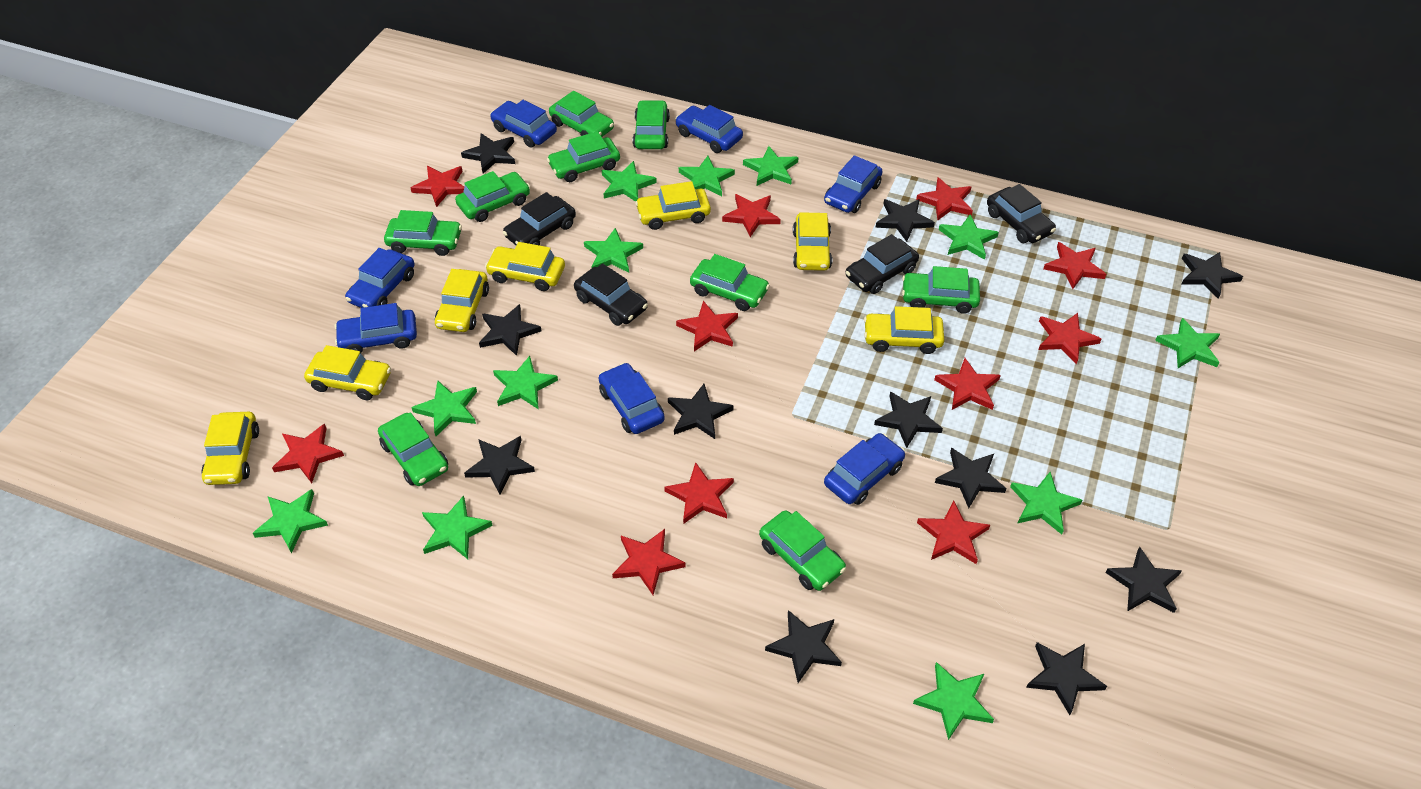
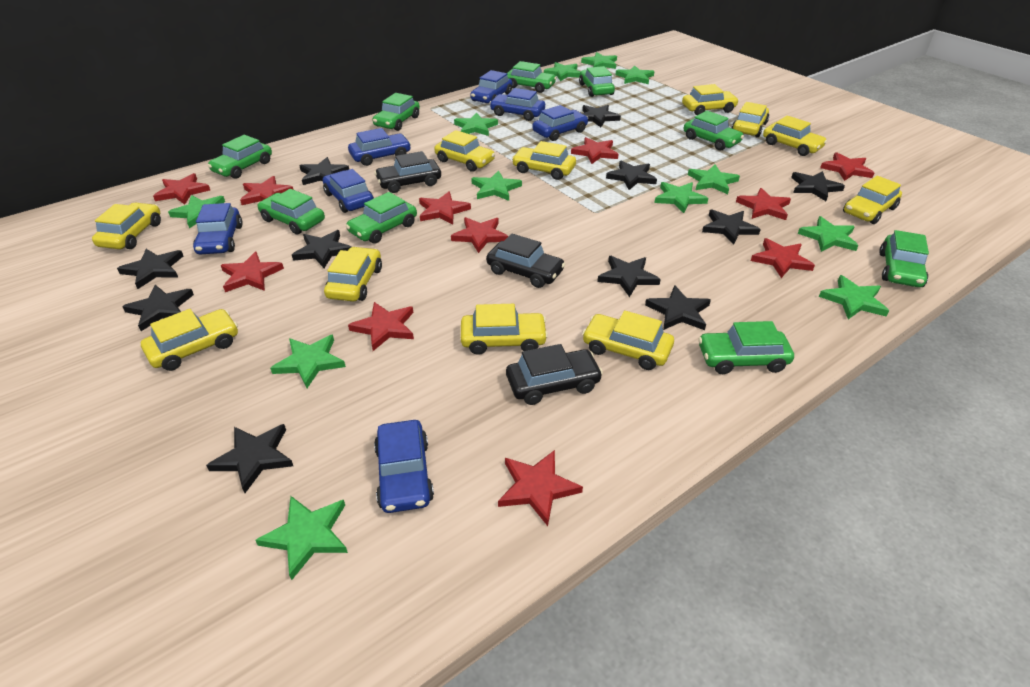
black car: 4 -> 3
yellow car: 7 -> 11

